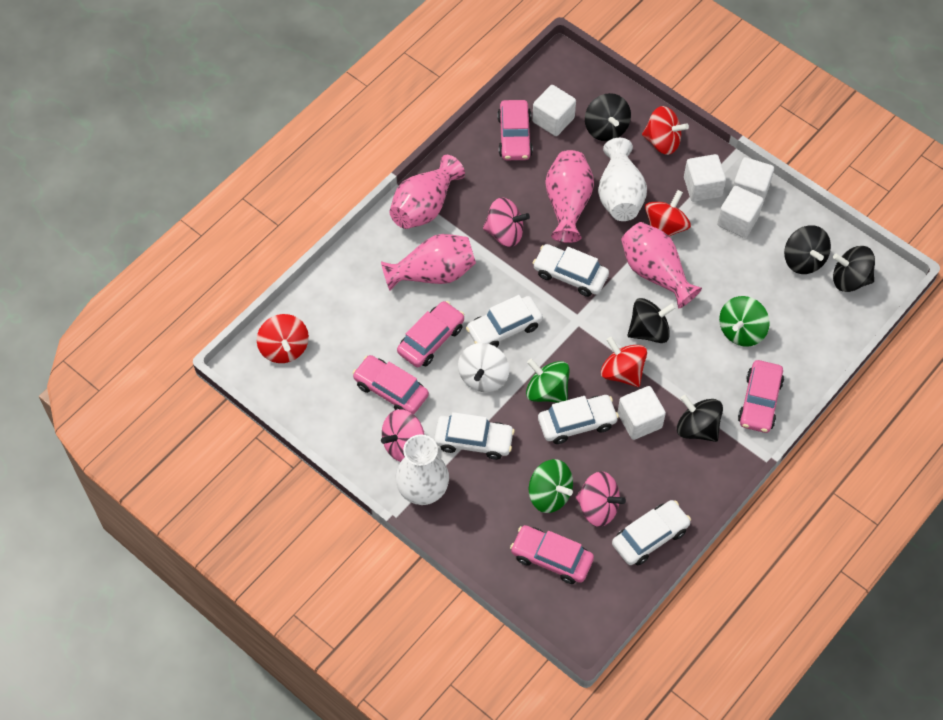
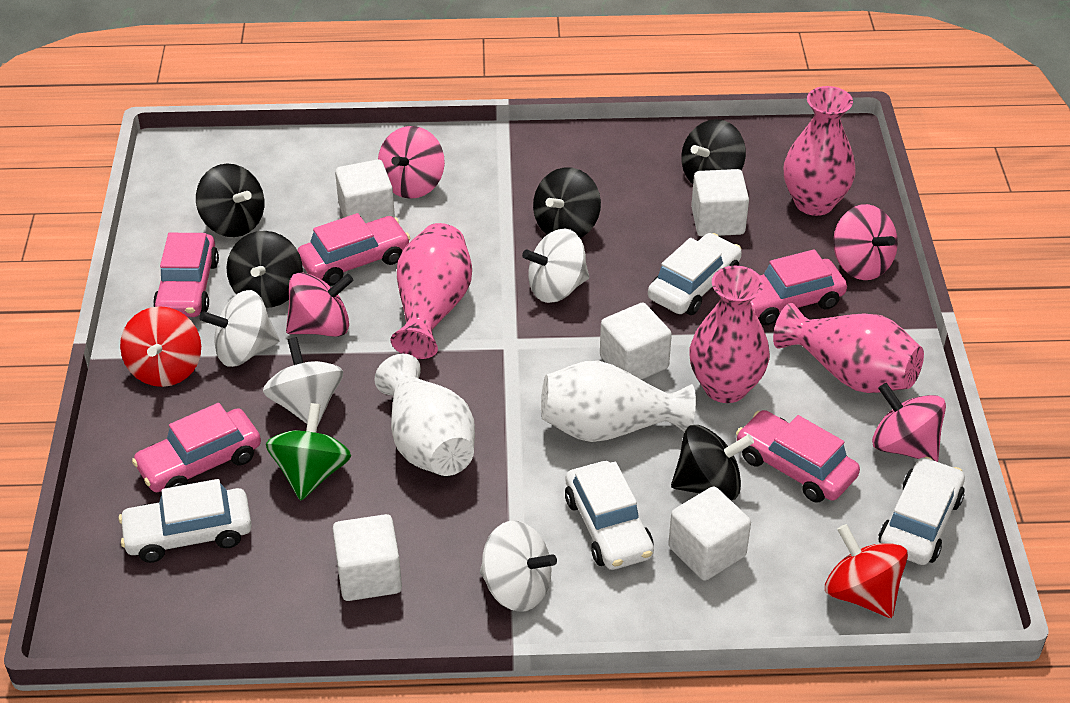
green spinning top: 3 -> 1
pink spinning top: 3 -> 4
red spinning top: 4 -> 2
white car: 5 -> 4
white spinning top: 1 -> 4

